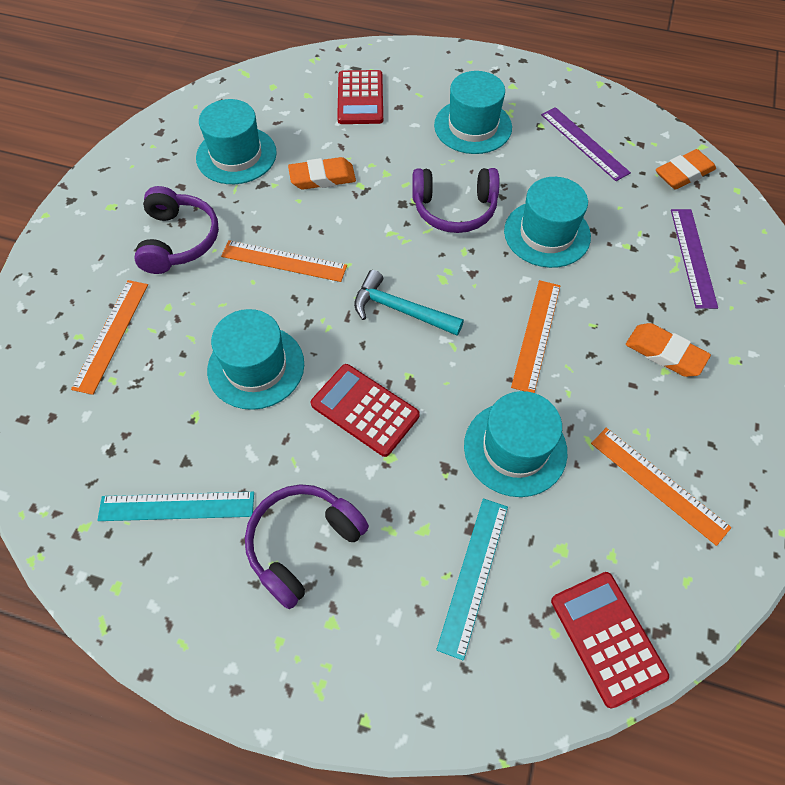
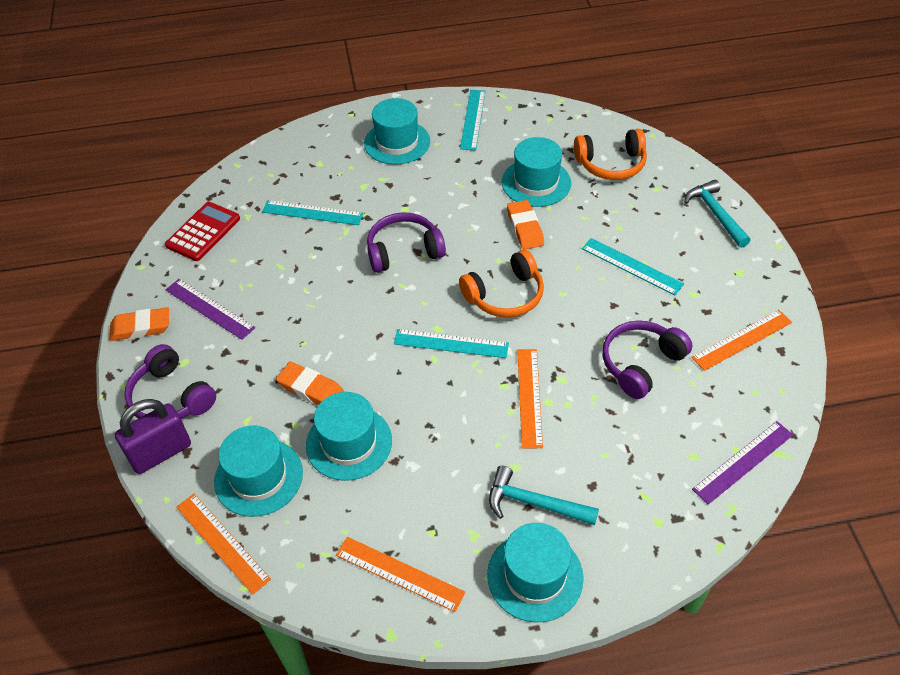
orange headphones: 0 -> 2
purple padlock: 0 -> 1
red calculator: 3 -> 1
turquoise hammer: 1 -> 2
turquoise ruler: 2 -> 4

